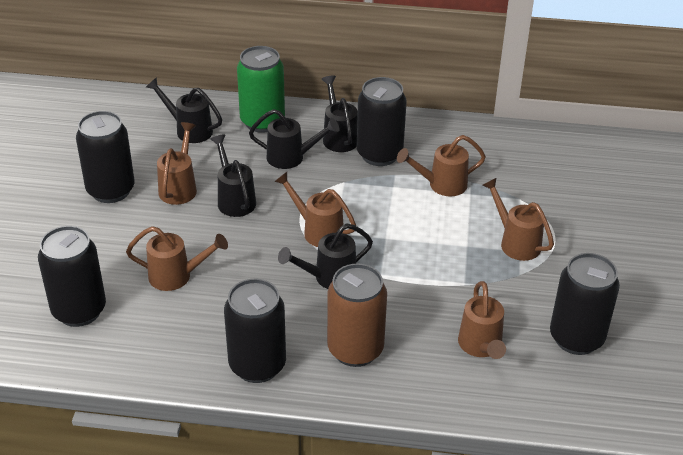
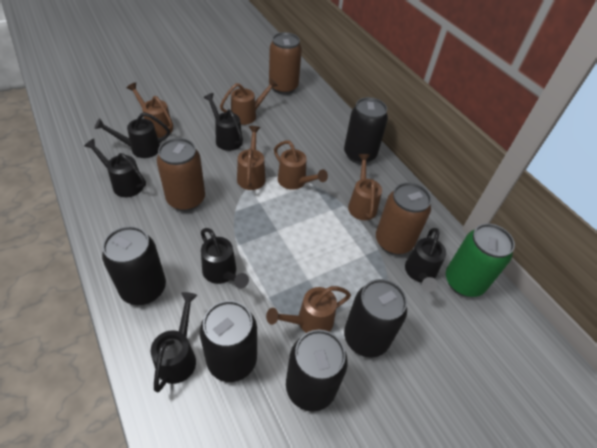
black watering can: 5 -> 6
brown can: 1 -> 3

